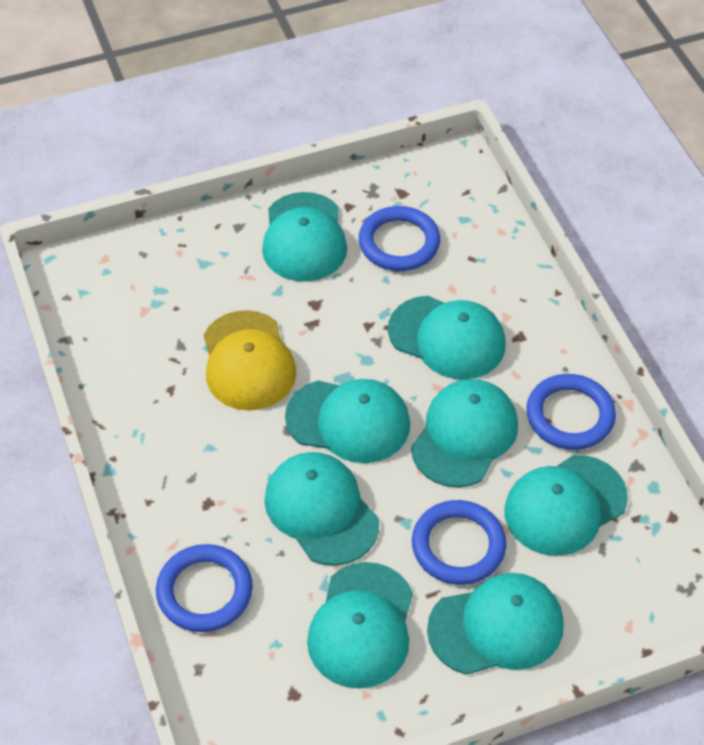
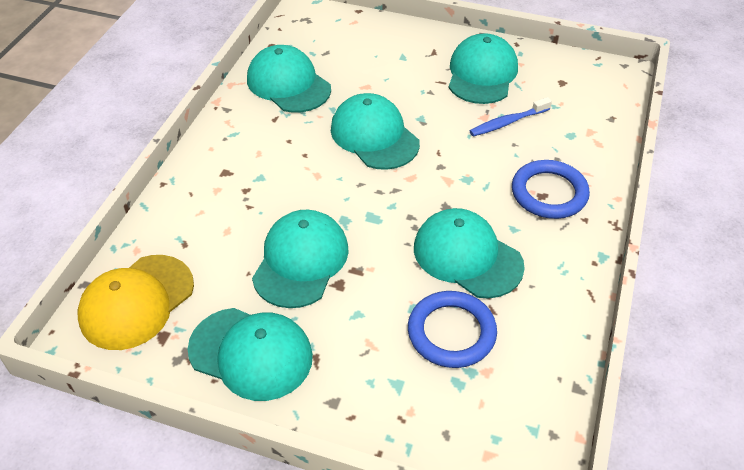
blue ring: 4 -> 2
blue toothbrush: 0 -> 1
turquoise cap: 8 -> 6

